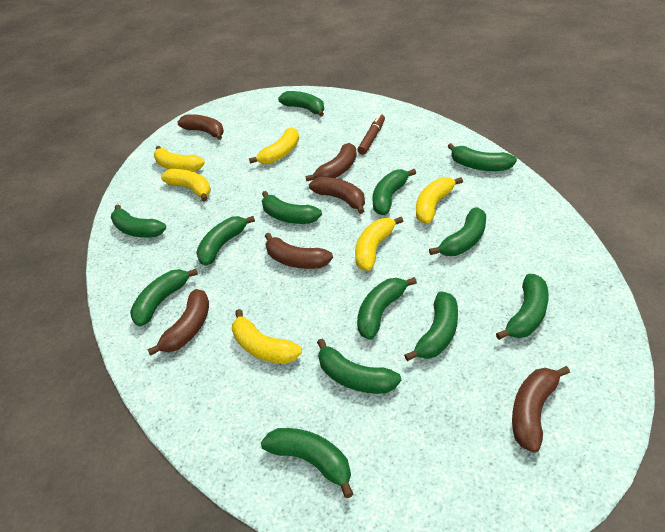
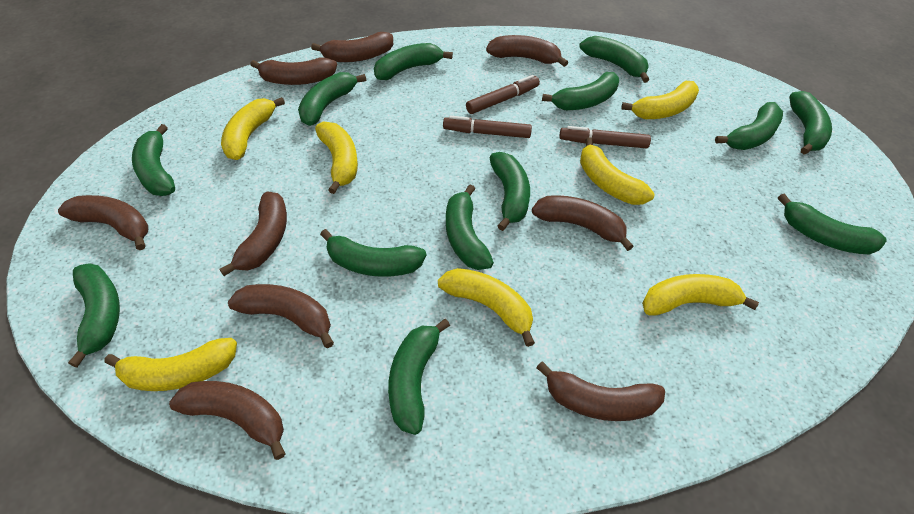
brown banana: 6 -> 9
brown marker: 1 -> 3
yellow banana: 6 -> 7

